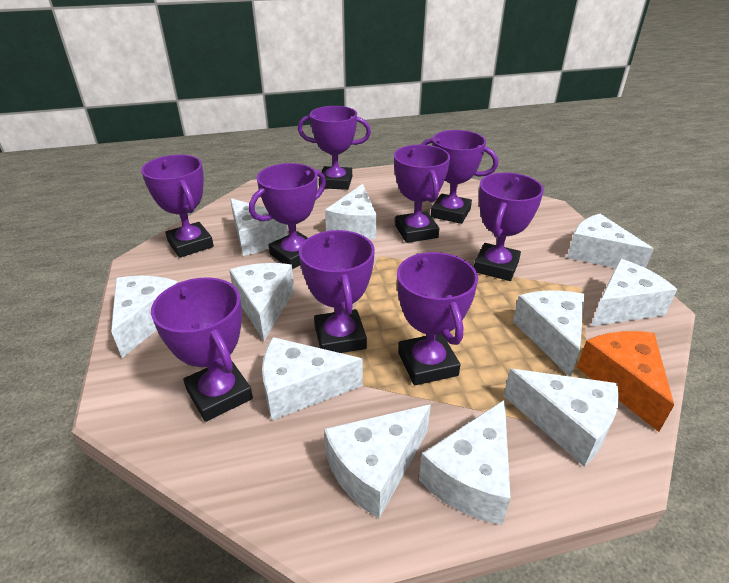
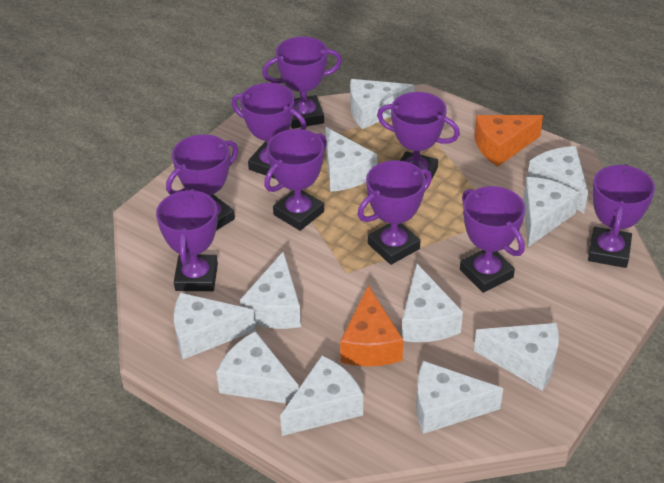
orange cheese: 1 -> 2

